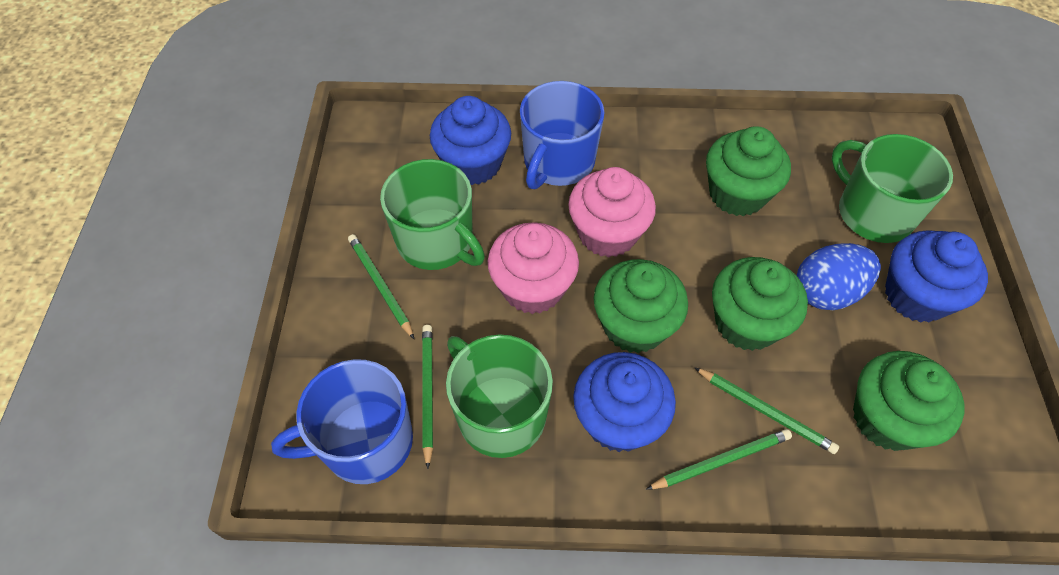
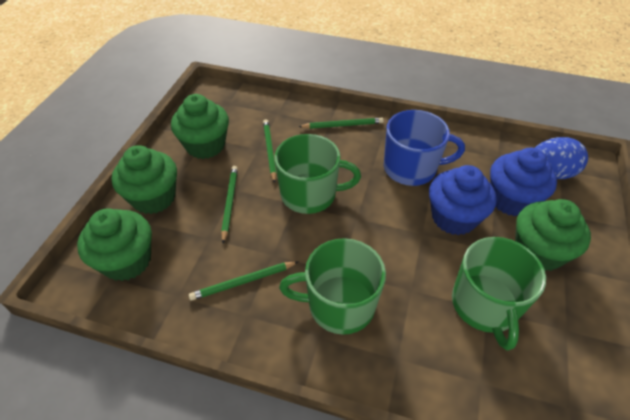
blue cupcake: 3 -> 2
blue mug: 2 -> 1
pink cupcake: 2 -> 0

